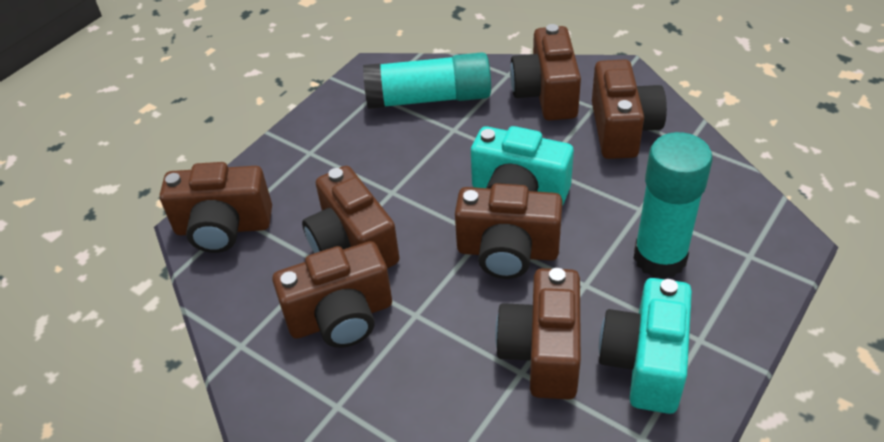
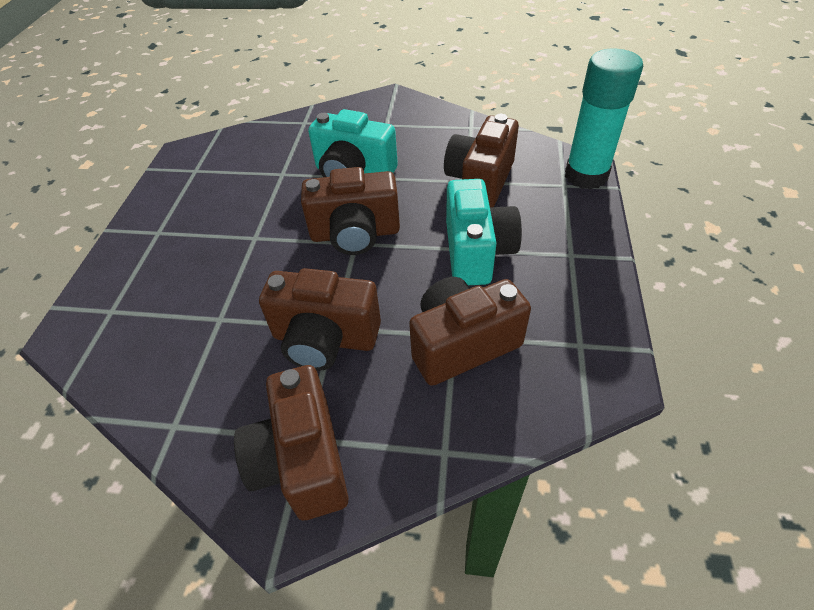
brown camera: 7 -> 5
turquoise glue stick: 2 -> 1

